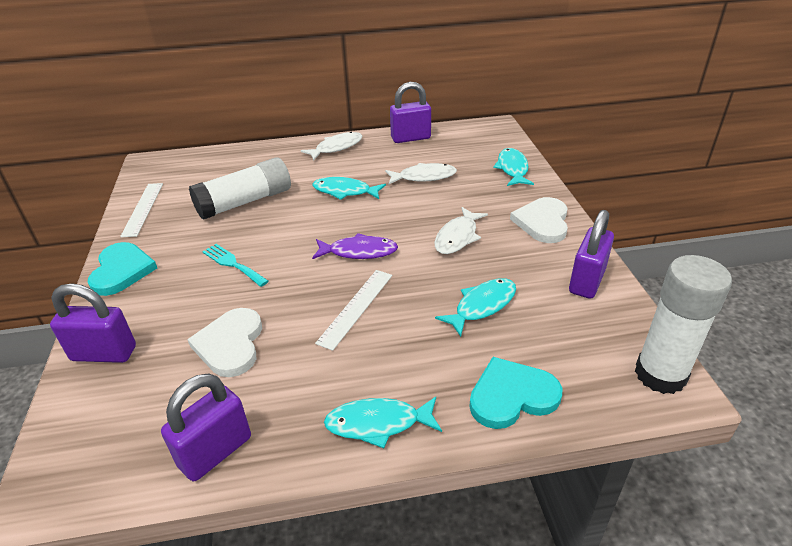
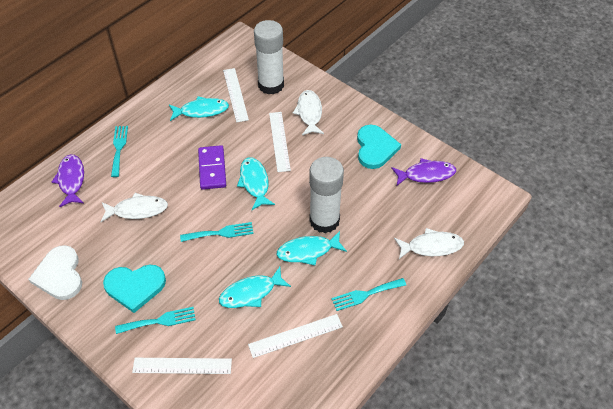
purple domino: 0 -> 1
purple fish: 1 -> 2
purple padlock: 4 -> 0
turquoise fork: 1 -> 4
white heart: 2 -> 1
white ruler: 2 -> 4

